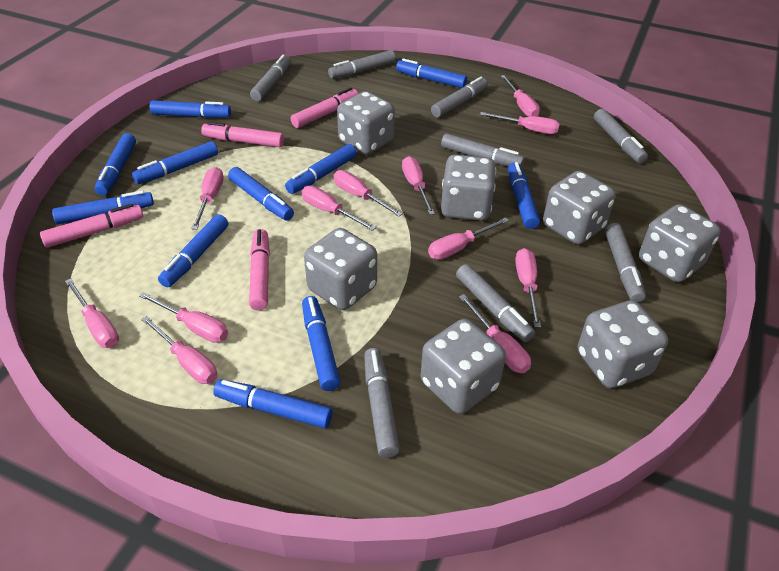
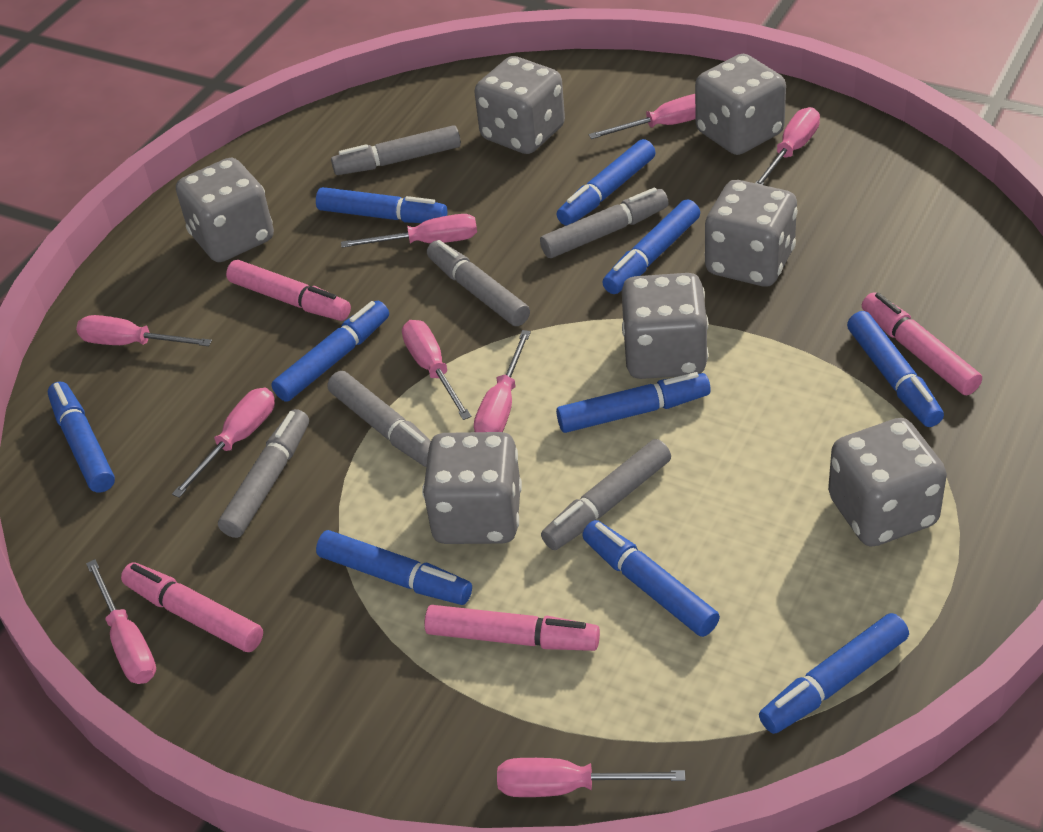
blue marker: 11 -> 10
grey marker: 8 -> 6
pink screwdriver: 12 -> 9

